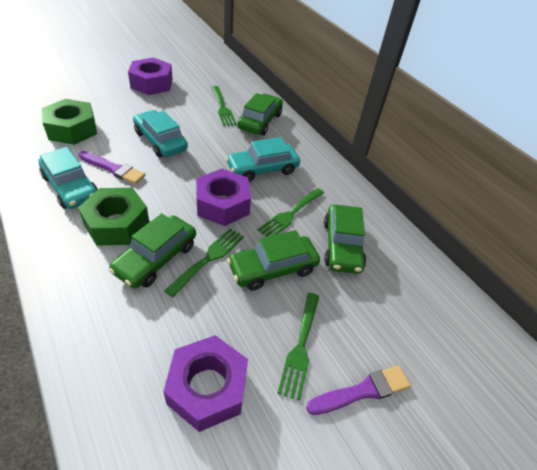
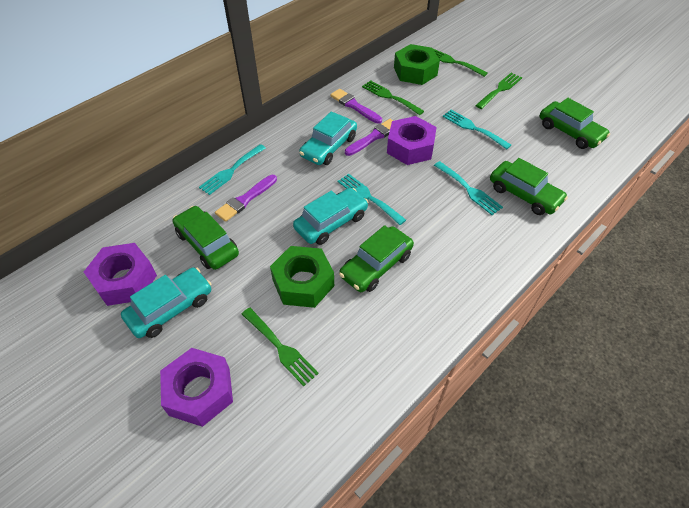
purple brush: 2 -> 3
turquoise fork: 0 -> 4

